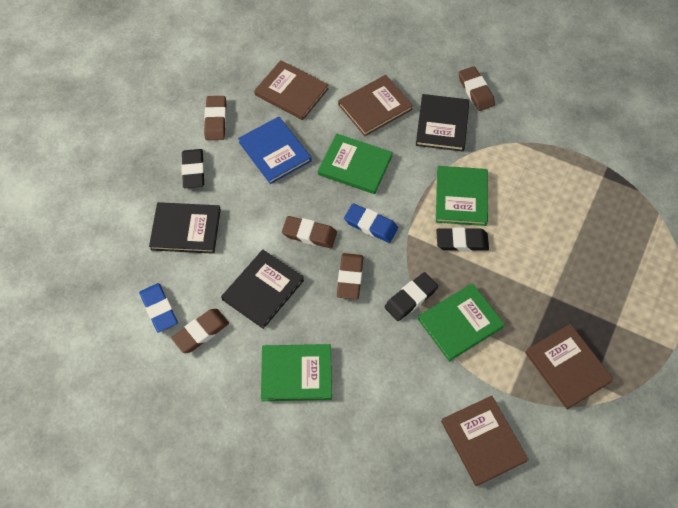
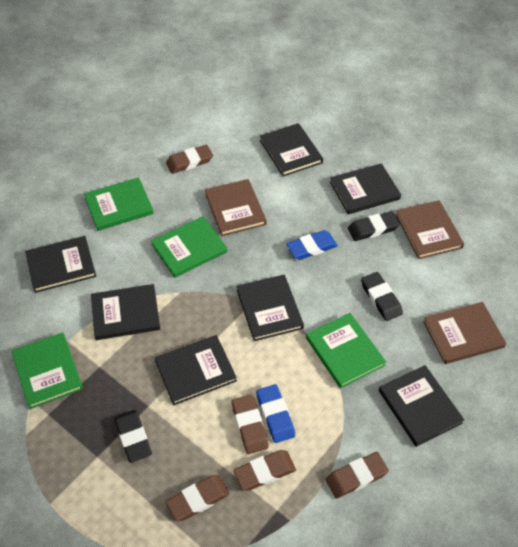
black book: 3 -> 7
blue book: 1 -> 0
brown book: 4 -> 3

